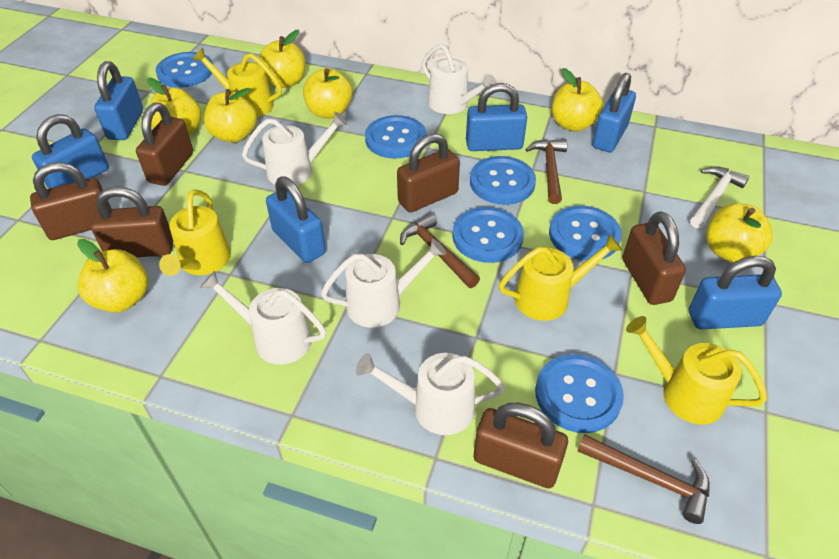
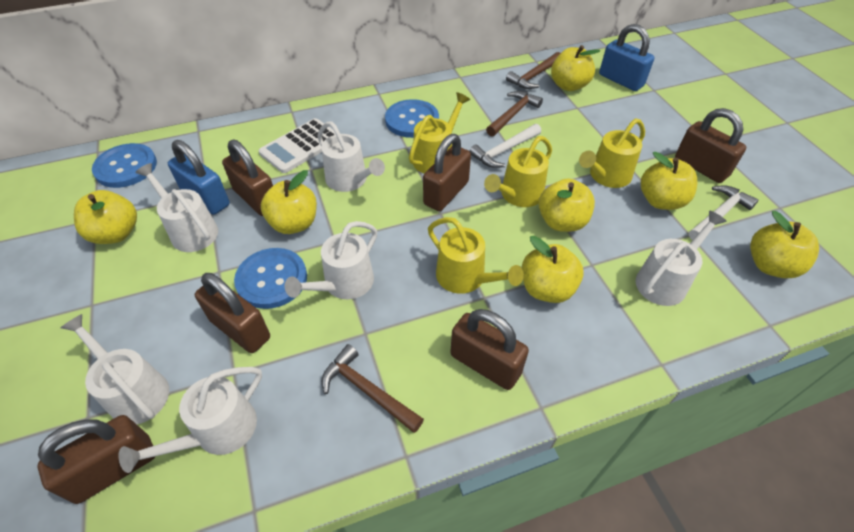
blue button: 6 -> 3
blue padlock: 6 -> 2
white calculator: 0 -> 1
white hammer: 1 -> 2
white watering can: 5 -> 6

